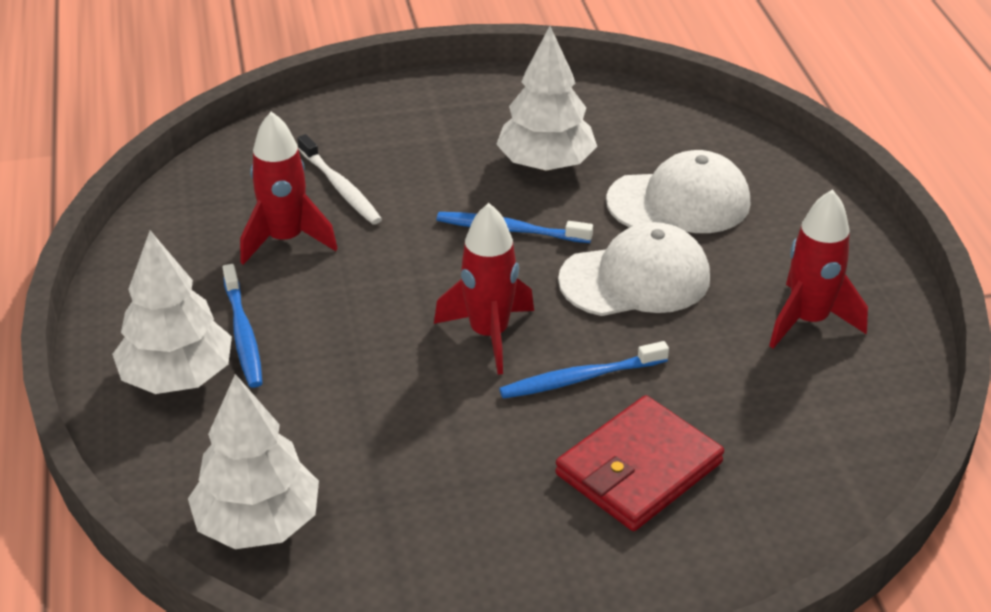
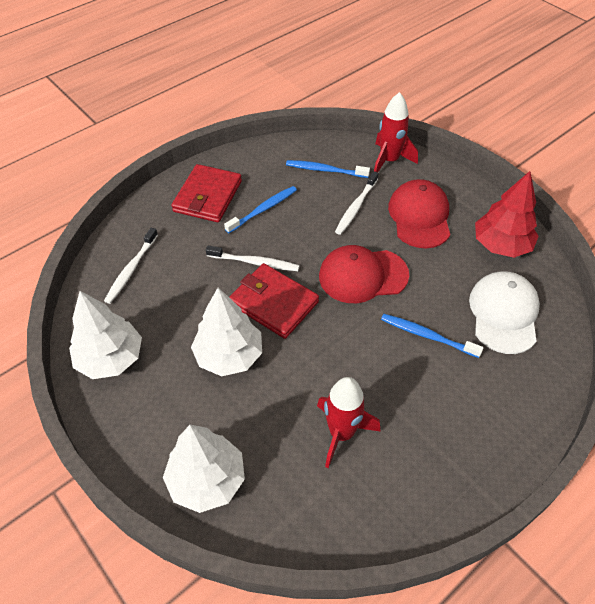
red cap: 0 -> 2
red rocket: 3 -> 2
red tree: 0 -> 1
red wallet: 1 -> 2
white cap: 2 -> 1
white toothbrush: 1 -> 3

